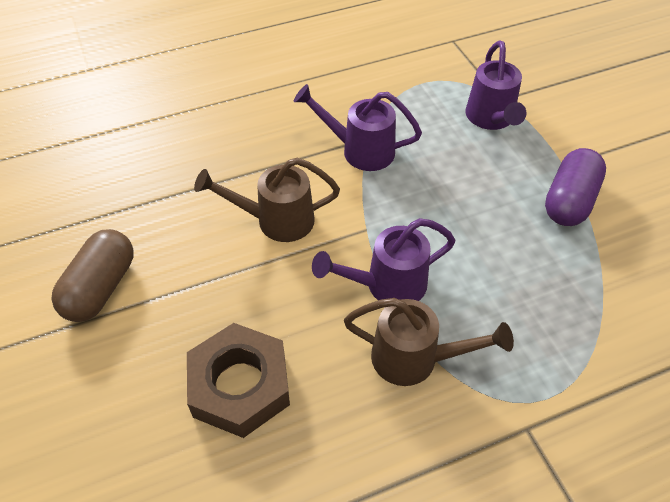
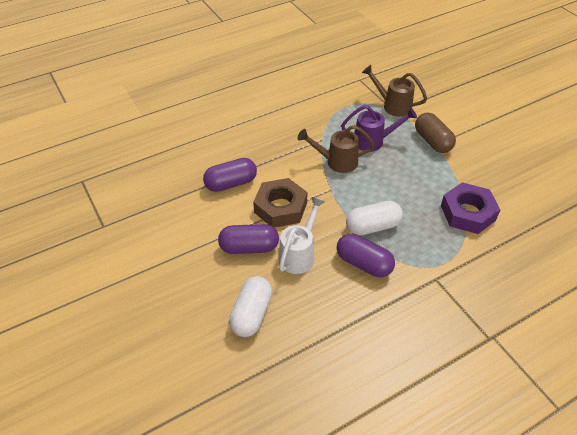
purple capsule: 1 -> 3
purple nut: 0 -> 1
purple watering can: 3 -> 1
white capsule: 0 -> 2
white watering can: 0 -> 1

